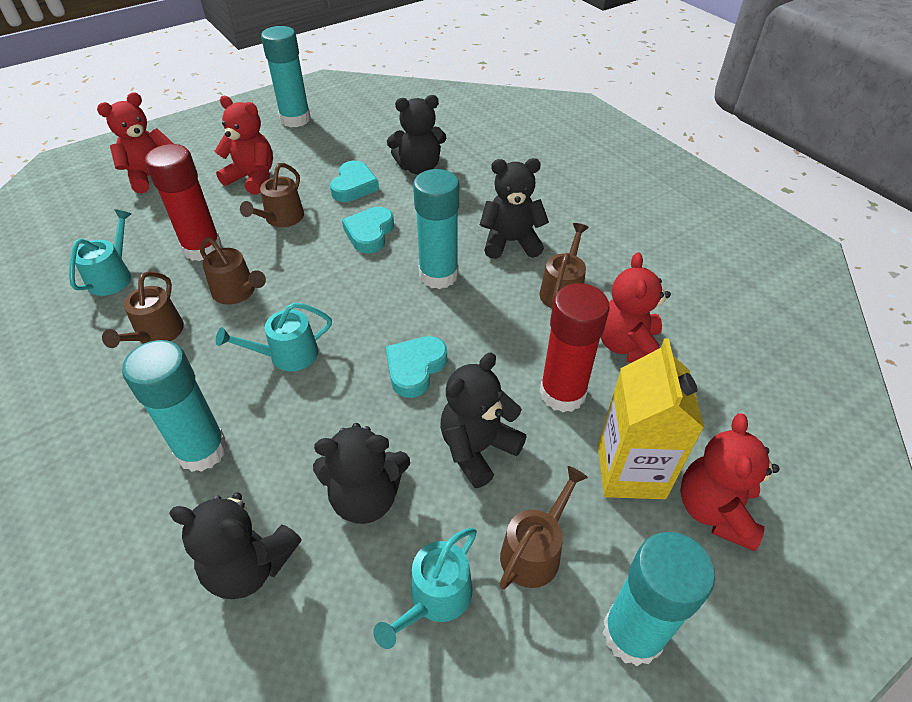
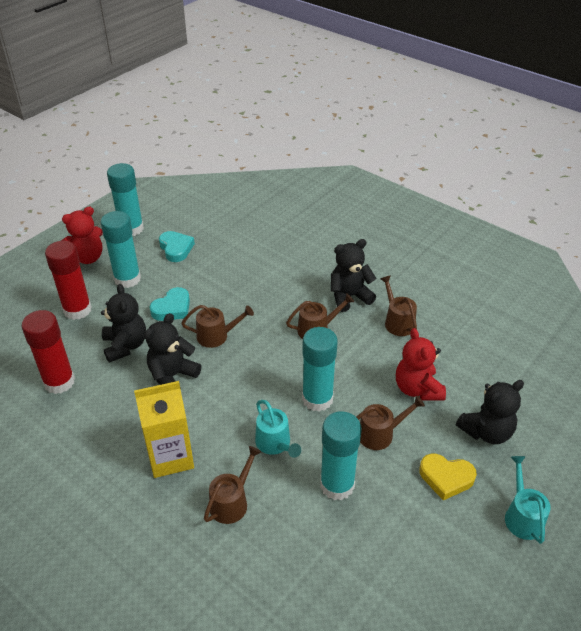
black teddy bear: 5 -> 4
red teddy bear: 4 -> 2
turquoise heart: 3 -> 2
turquoise watering can: 3 -> 2
yellow heart: 0 -> 1

